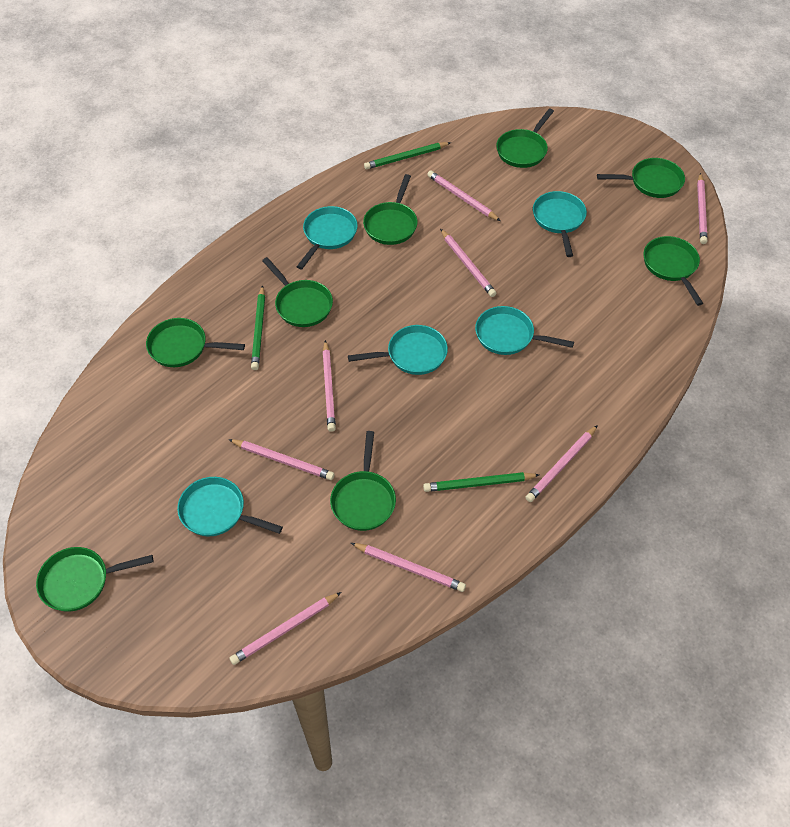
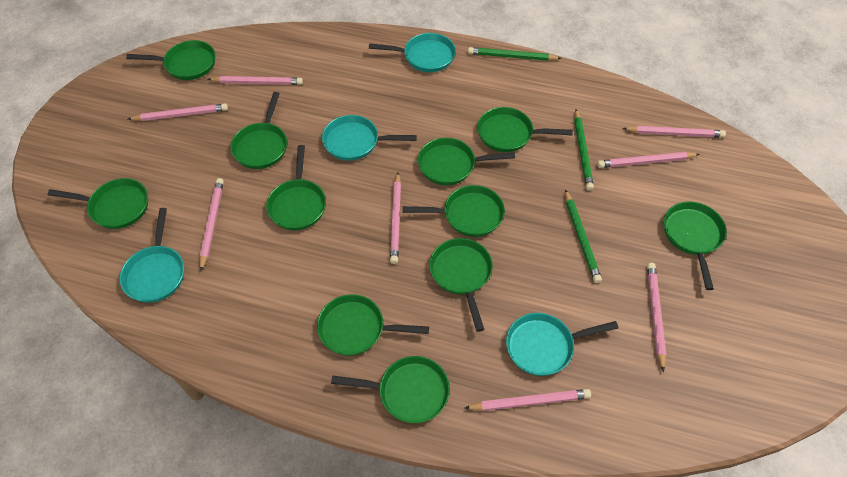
green pan: 8 -> 11
turquoise pan: 5 -> 4

